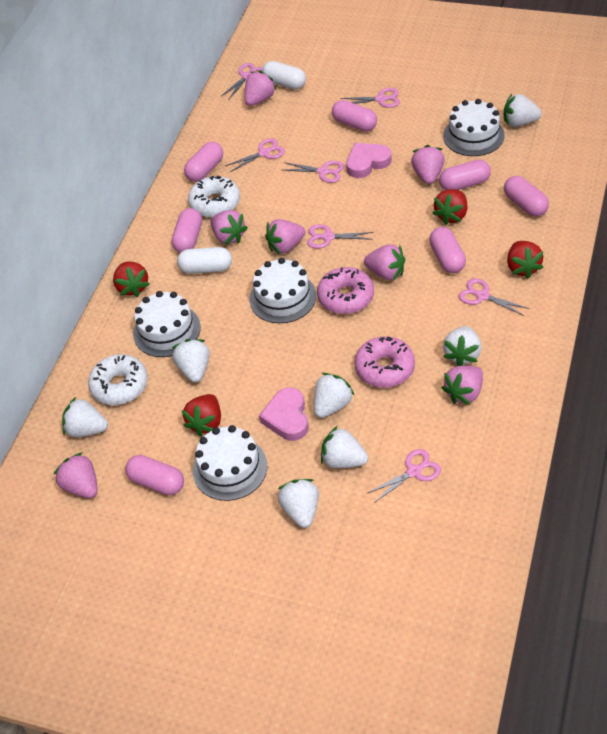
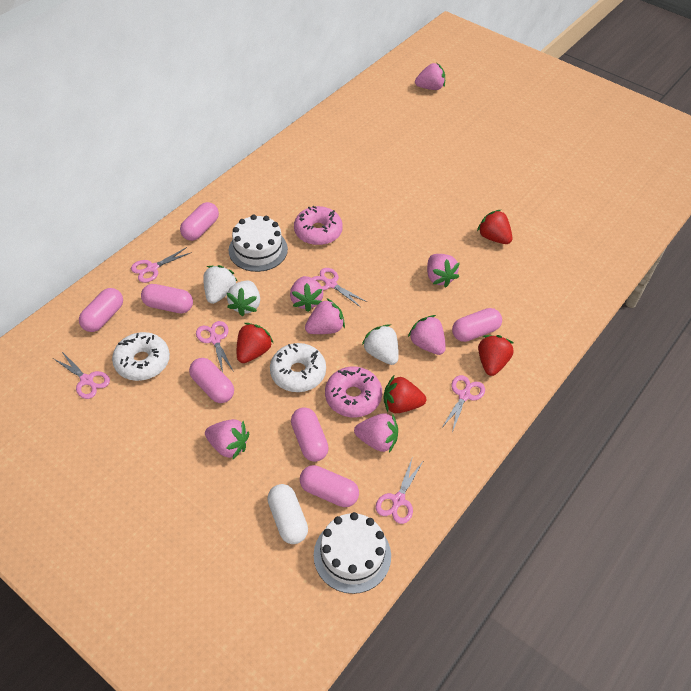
pink heart: 2 -> 0
pink scissors: 7 -> 6
white cake: 4 -> 2
white capsule: 2 -> 1
white strawberry: 7 -> 3

